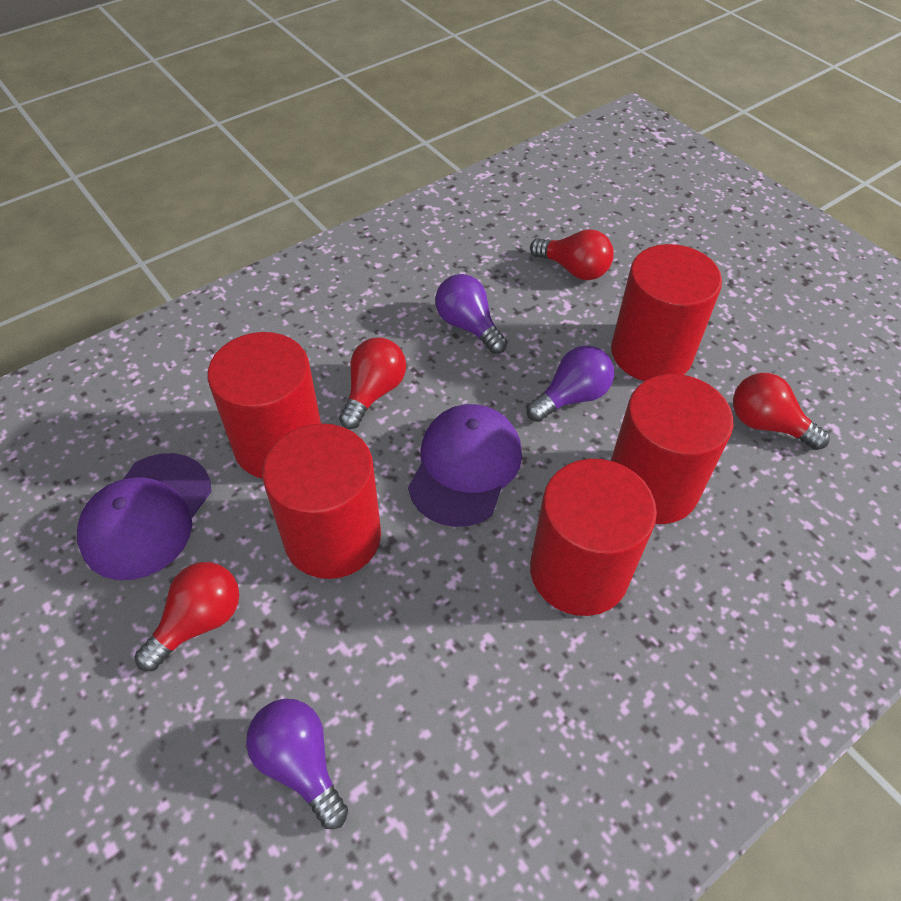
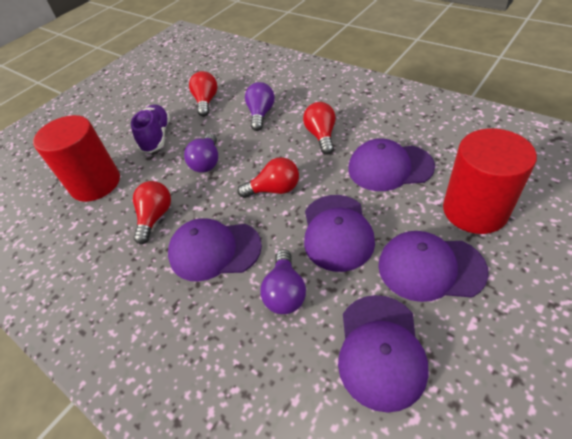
purple cap: 2 -> 5
purple shoe: 0 -> 1
red cylinder: 5 -> 2

